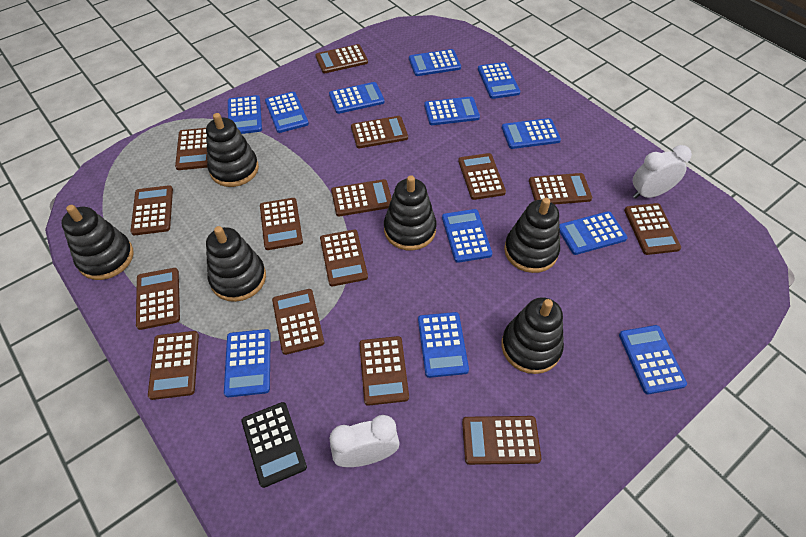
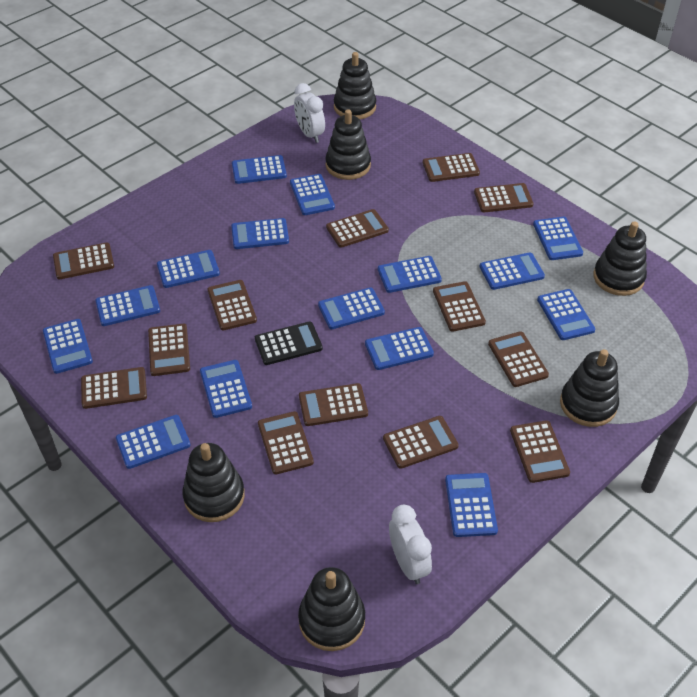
blue calculator: 12 -> 15
brown calculator: 15 -> 13

